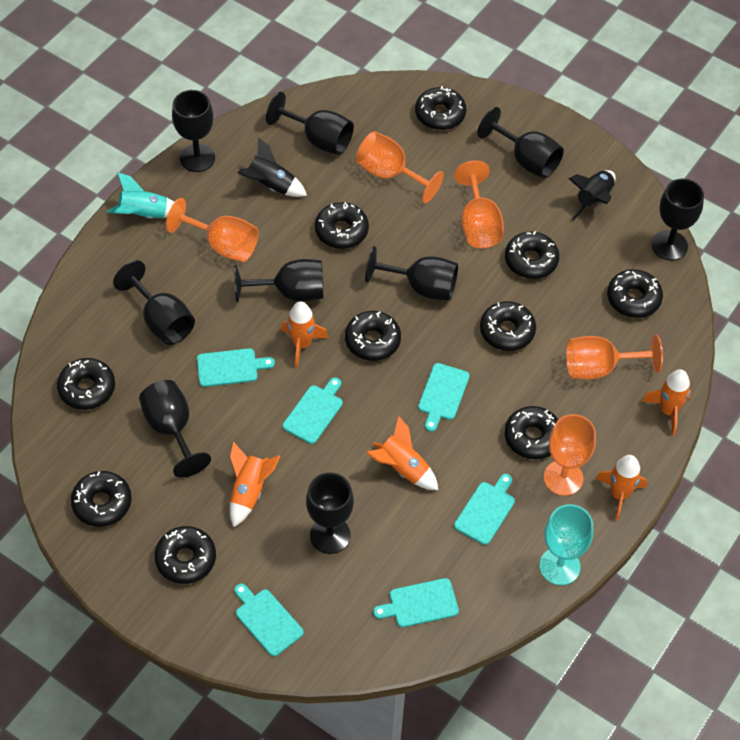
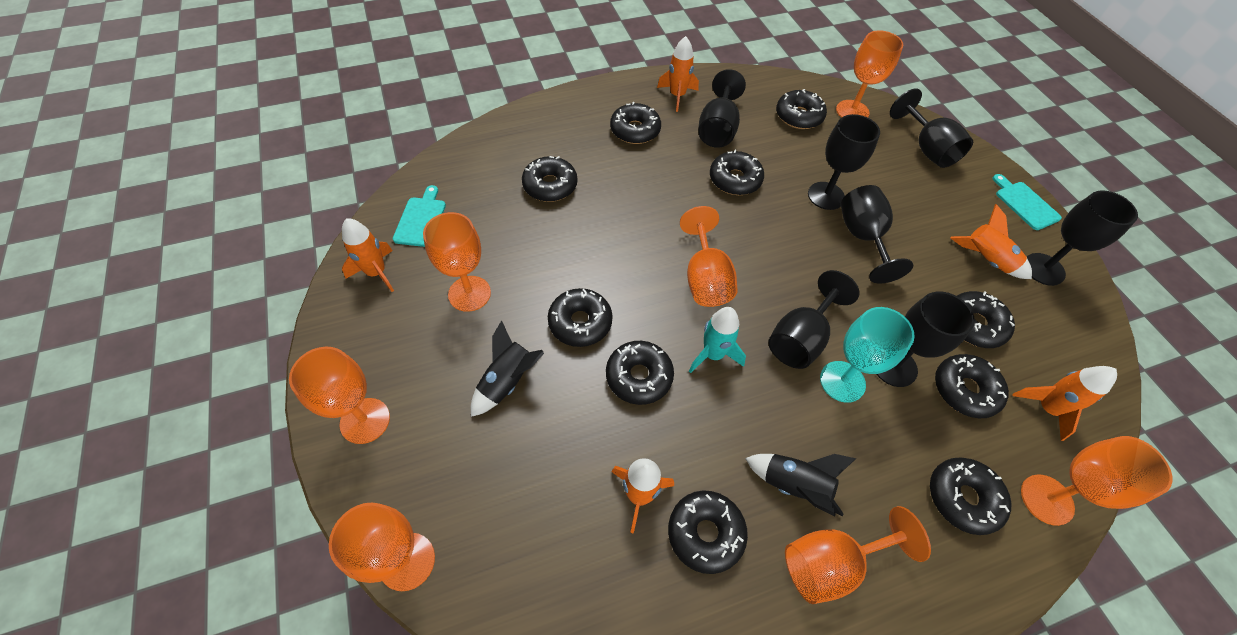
black goblet: 9 -> 7
orange goblet: 5 -> 7
turquoise cutting board: 6 -> 2

